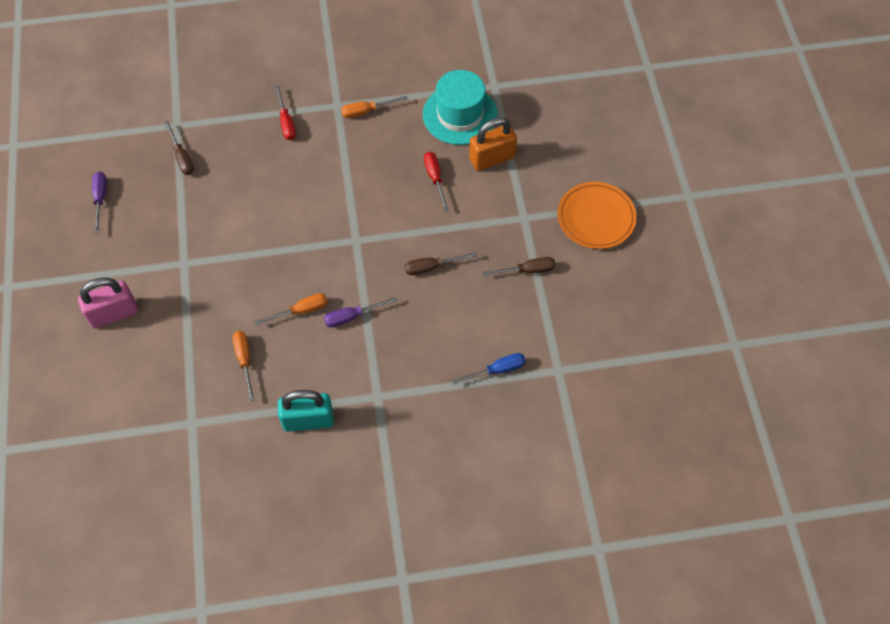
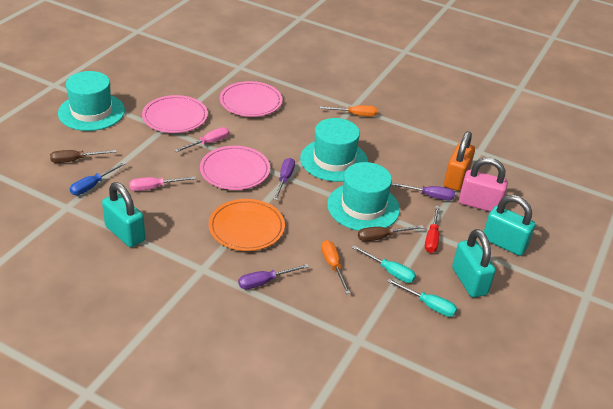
brown screwdriver: 3 -> 2
orange screwdriver: 3 -> 2
pink plate: 0 -> 3
pink screwdriver: 0 -> 2
purple screwdriver: 2 -> 3
red screwdriver: 2 -> 1
turquoise hat: 1 -> 3
turquoise padlock: 1 -> 3
turquoise screwdriver: 0 -> 2

